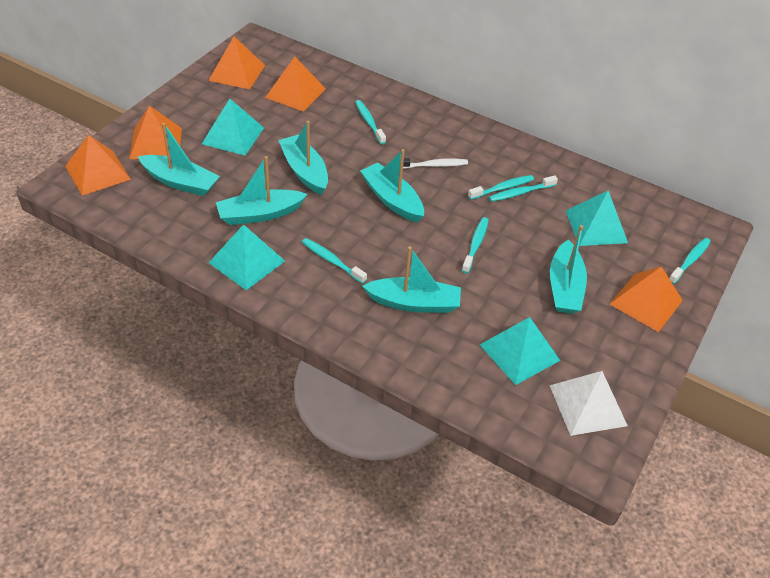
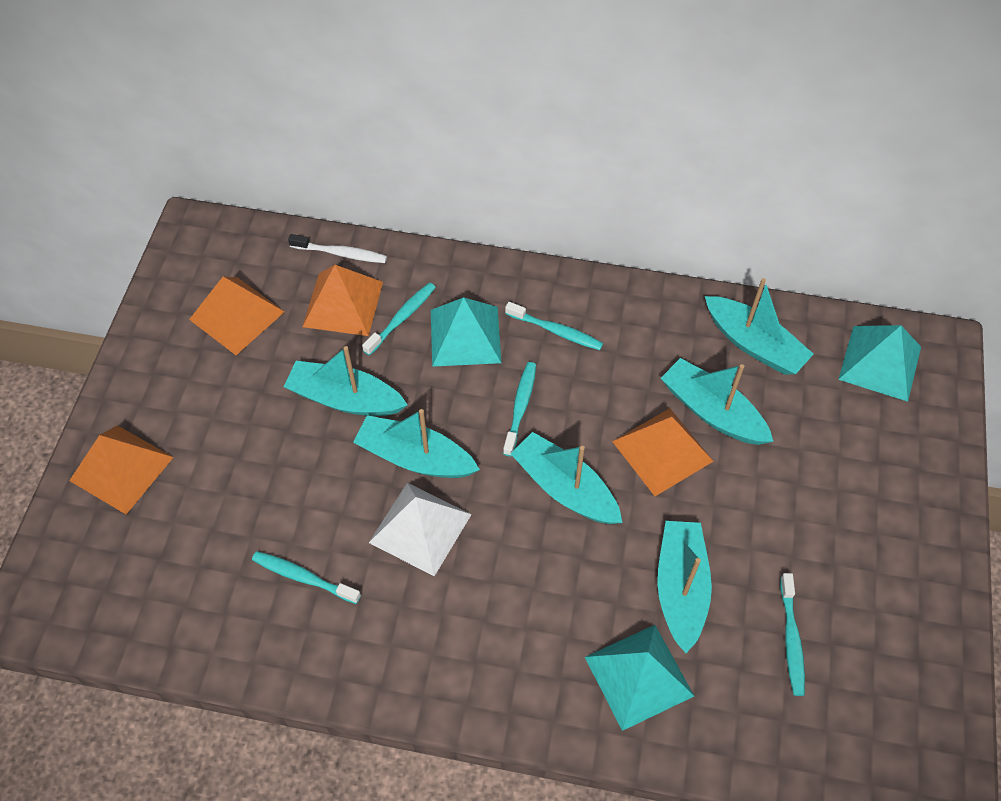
orange pyramid: 5 -> 4
turquoise pyramid: 4 -> 3
turquoise toothbrush: 6 -> 5

